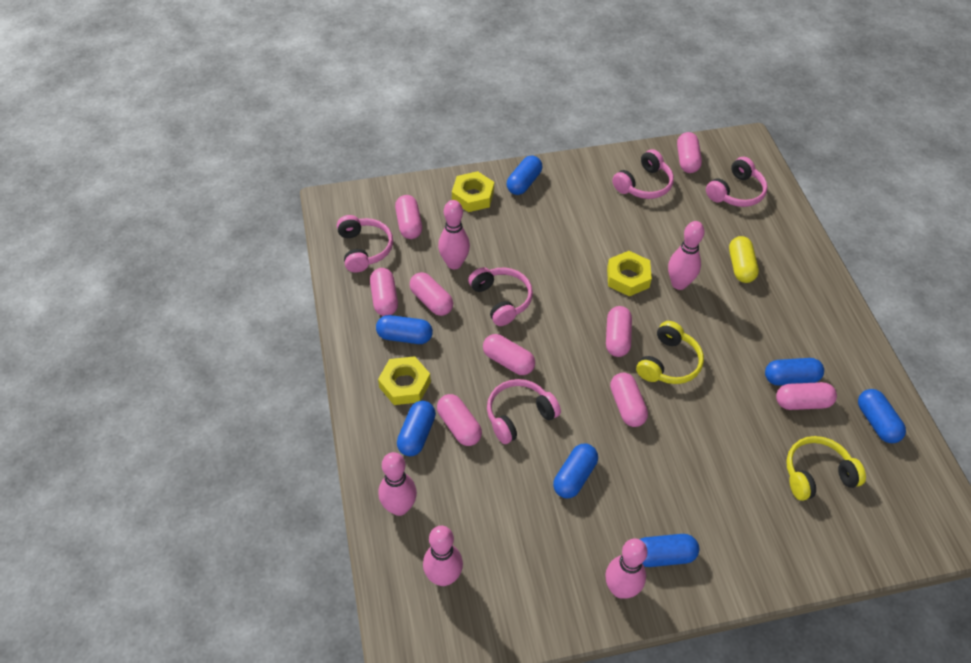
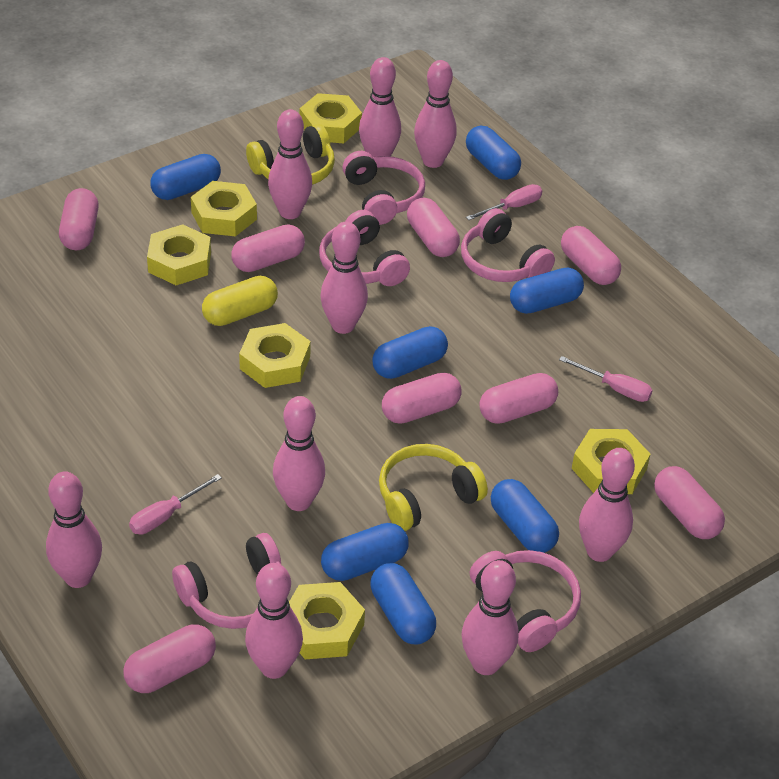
pink bowling pin: 5 -> 9
pink capsule: 9 -> 8
pink screwdriver: 0 -> 3
yellow nut: 3 -> 6

